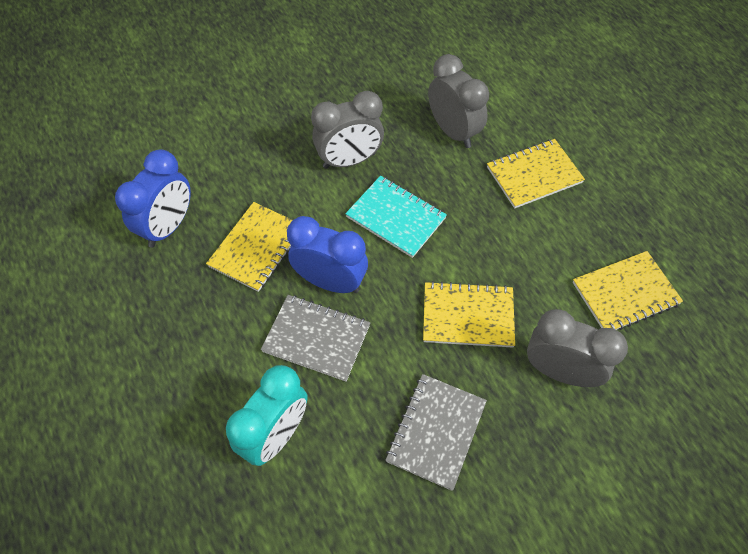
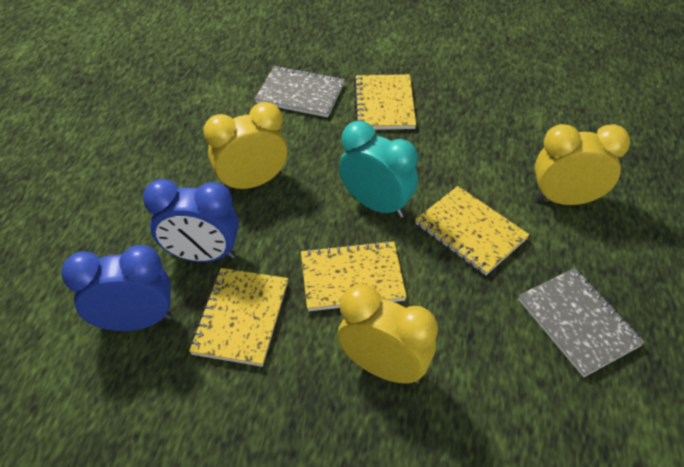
grey clock: 3 -> 0
turquoise notebook: 1 -> 0
yellow clock: 0 -> 3

